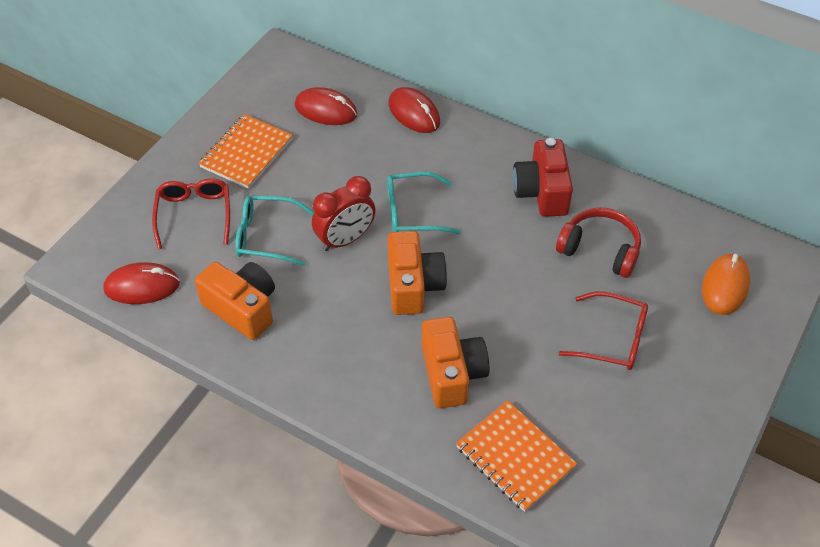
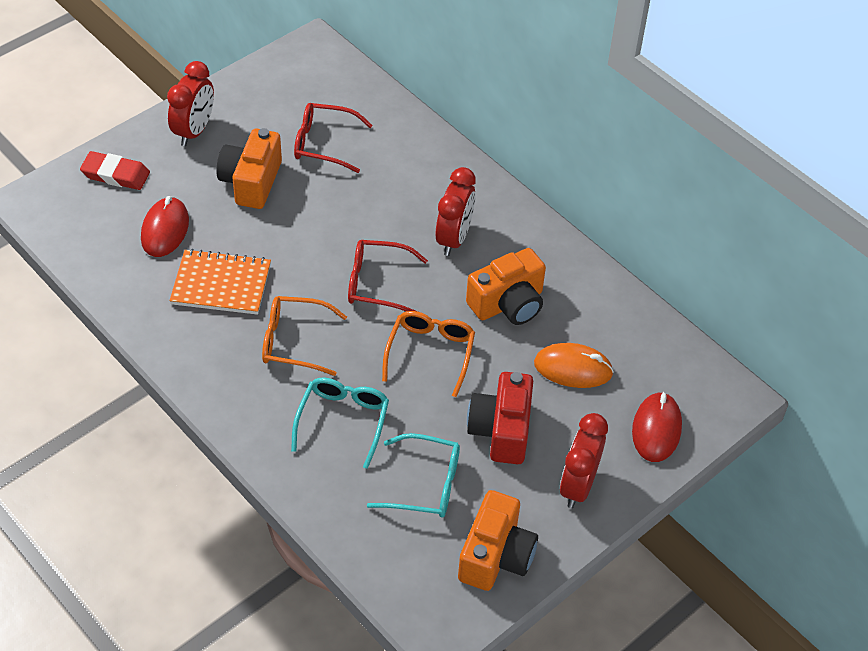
orange glasses: 0 -> 2
orange notebook: 2 -> 1
red clock: 1 -> 3
red eraser: 0 -> 1
red headphones: 1 -> 0
red mouse: 3 -> 2

